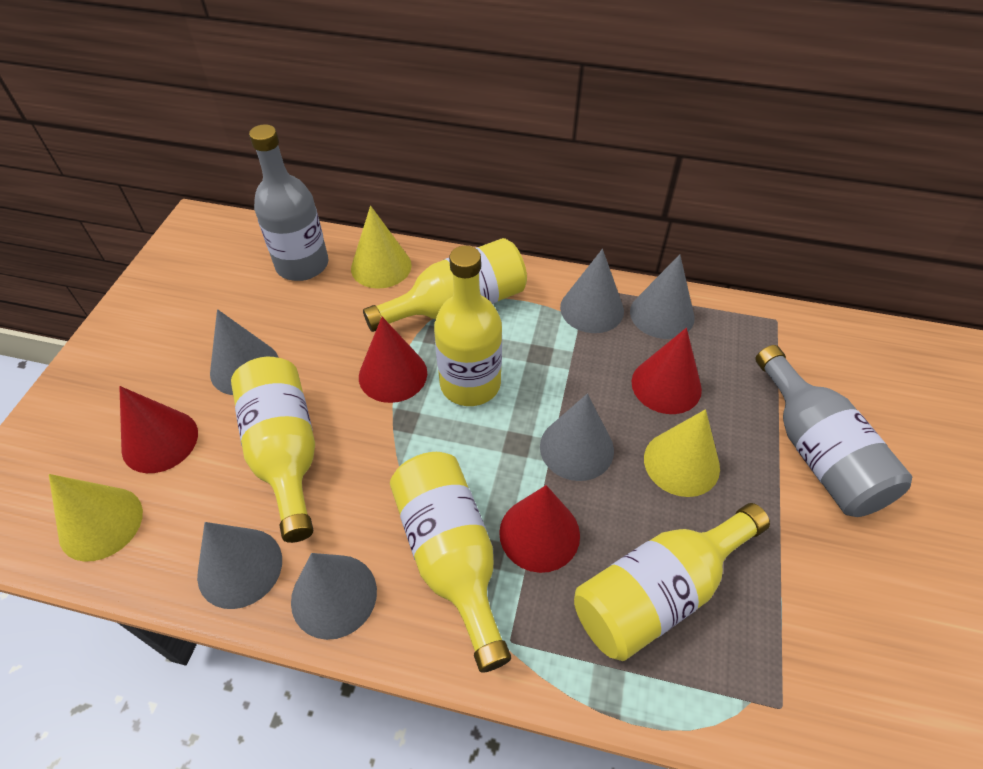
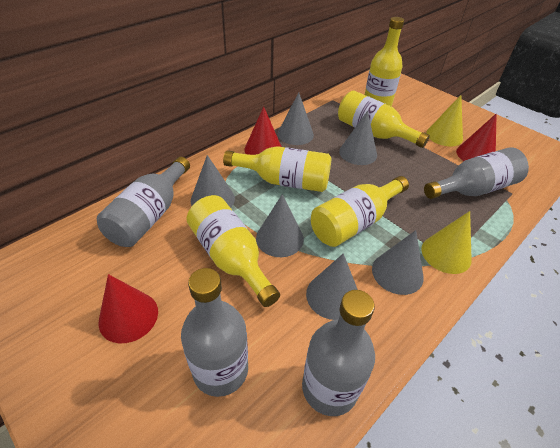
grey bottle: 2 -> 4
red cone: 4 -> 3
yellow cone: 3 -> 2

